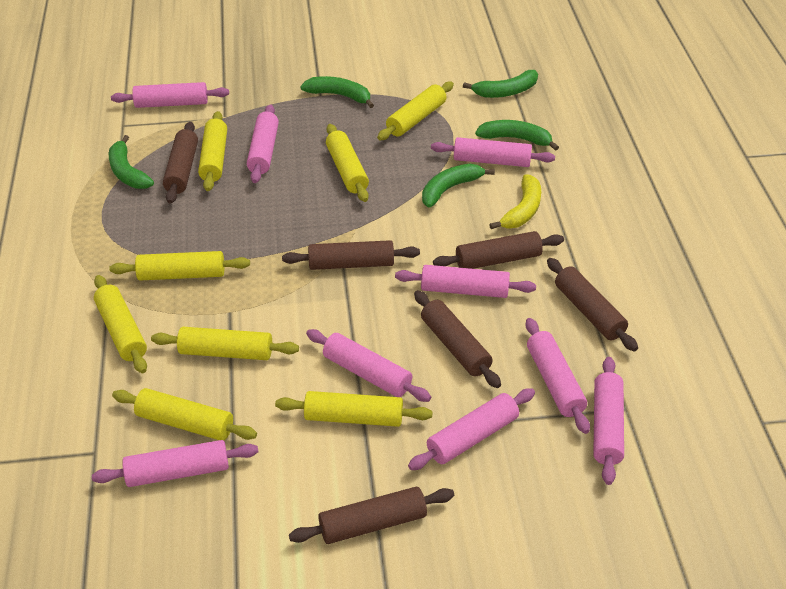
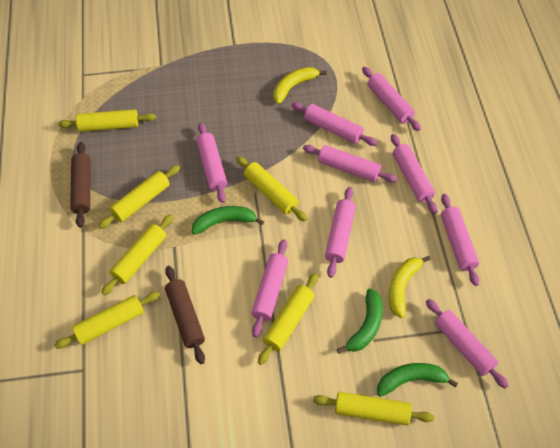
brown rolling pin: 6 -> 2
green banana: 5 -> 3
yellow banana: 1 -> 2
yellow rolling pin: 8 -> 7

